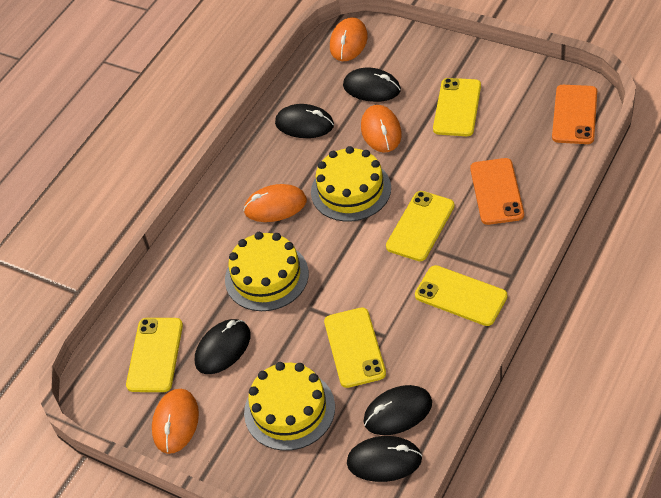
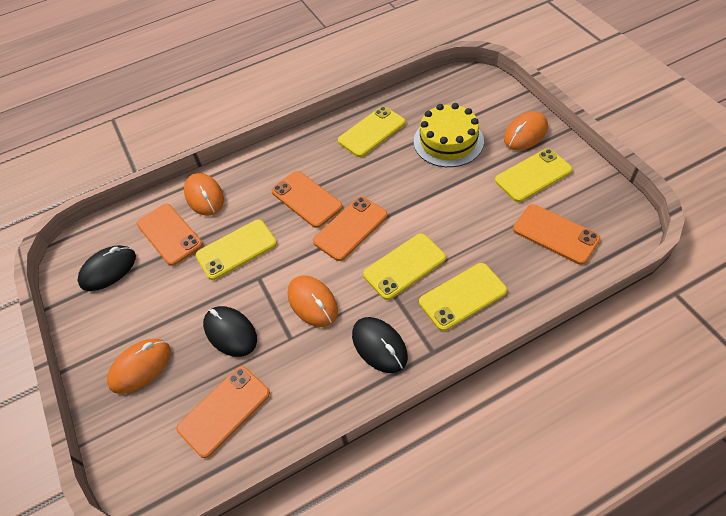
black mouse: 5 -> 3
orange phone: 2 -> 5
yellow cake: 3 -> 1

